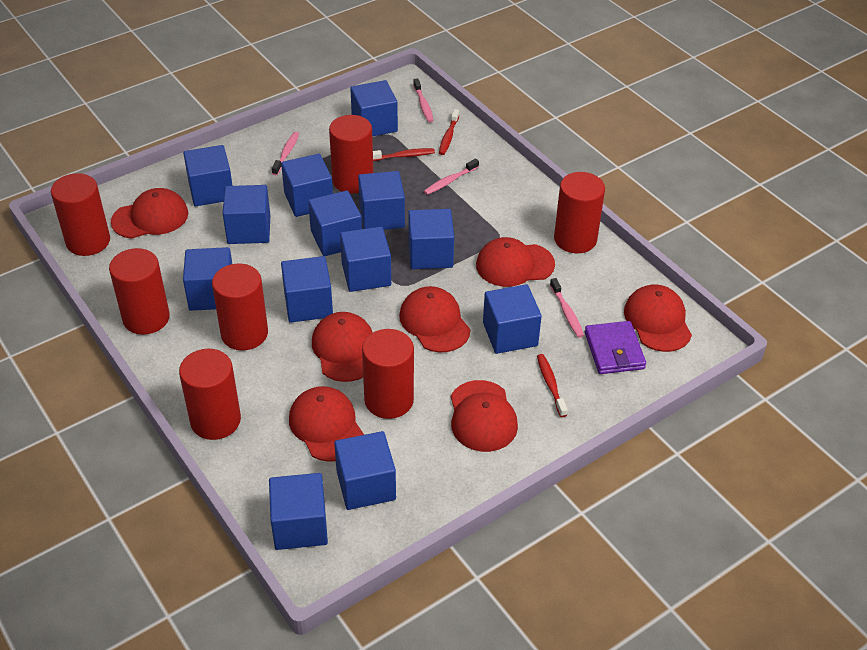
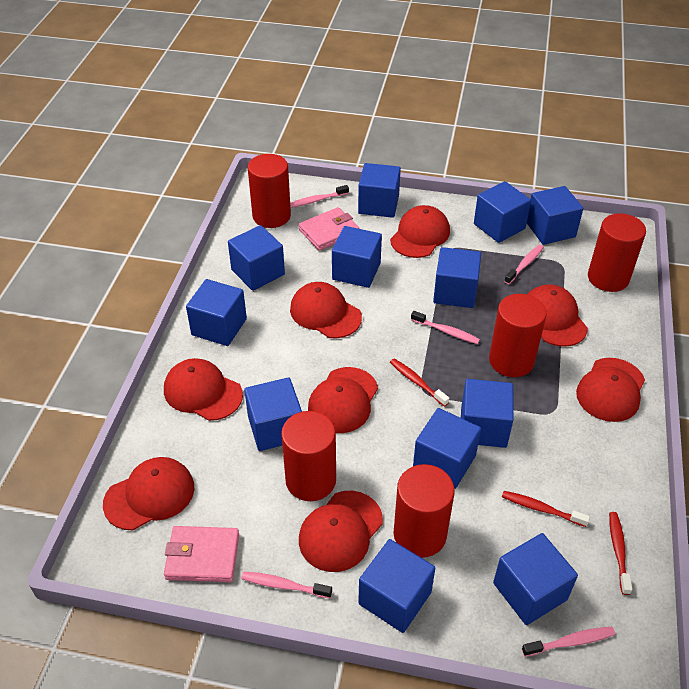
blue cube: 13 -> 12
pink toothbrush: 4 -> 5
pink wallet: 0 -> 2
purple wallet: 1 -> 0
red cap: 7 -> 8
red cylinder: 7 -> 5

